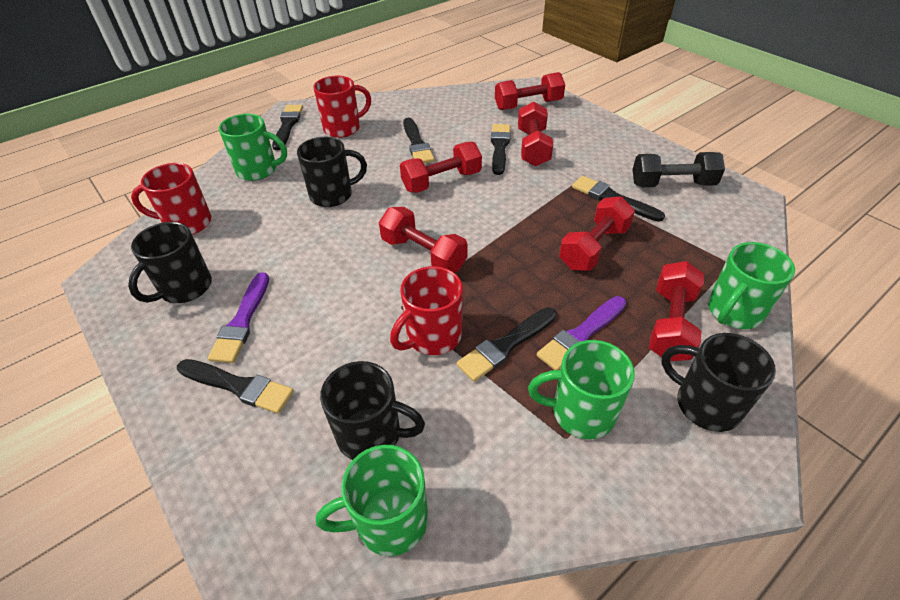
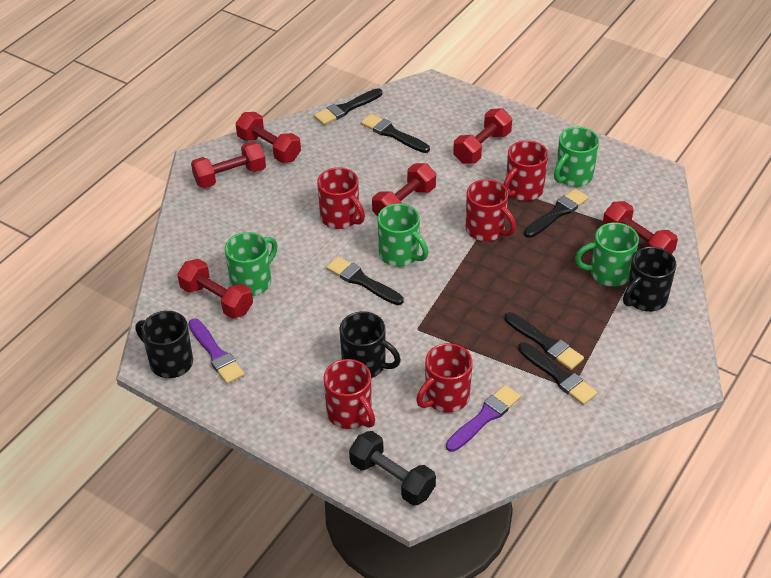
black mug: 4 -> 3
red mug: 3 -> 5

